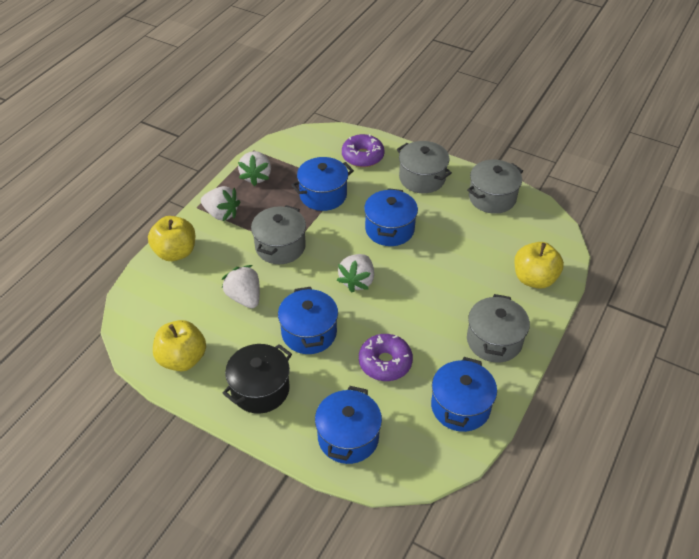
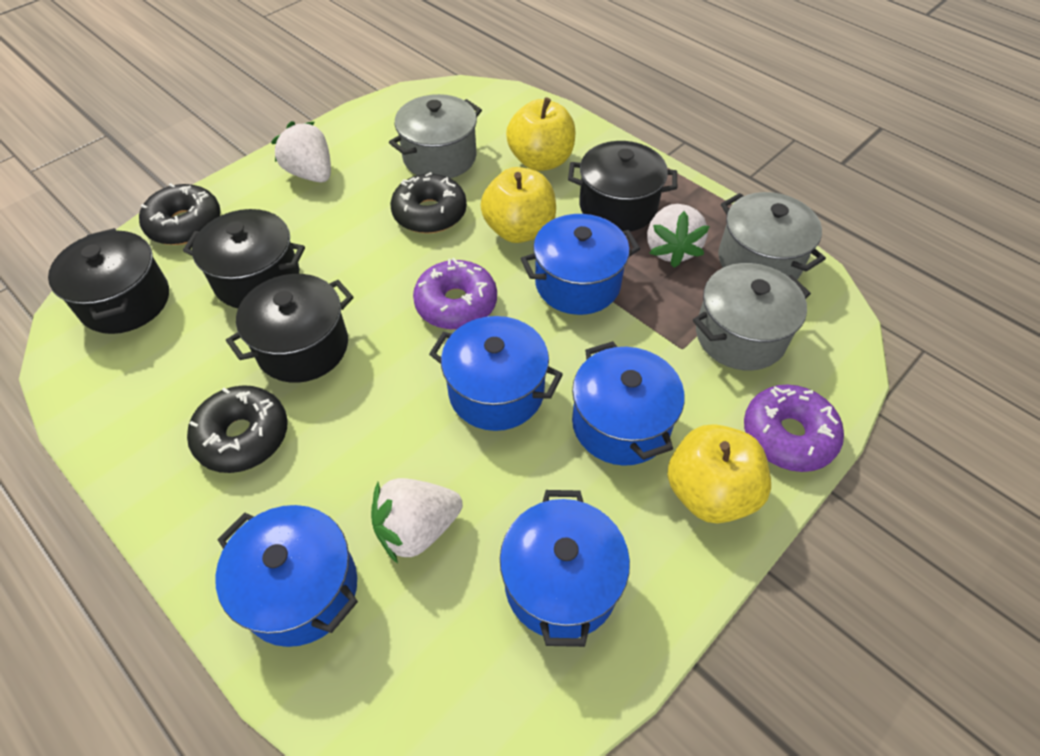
black donut: 0 -> 3
black pot: 1 -> 4
grey pot: 4 -> 3
white strawberry: 4 -> 3

